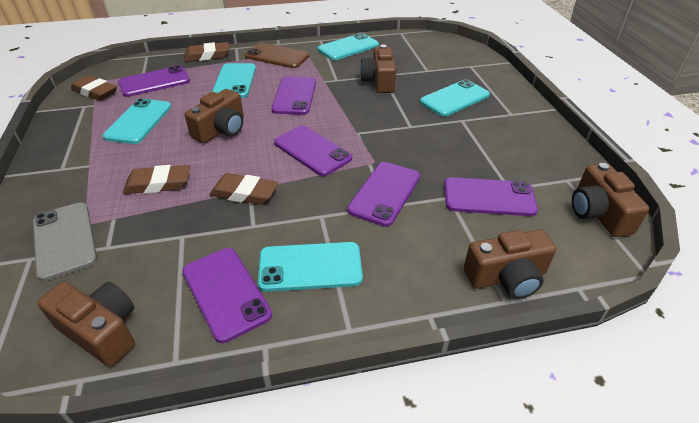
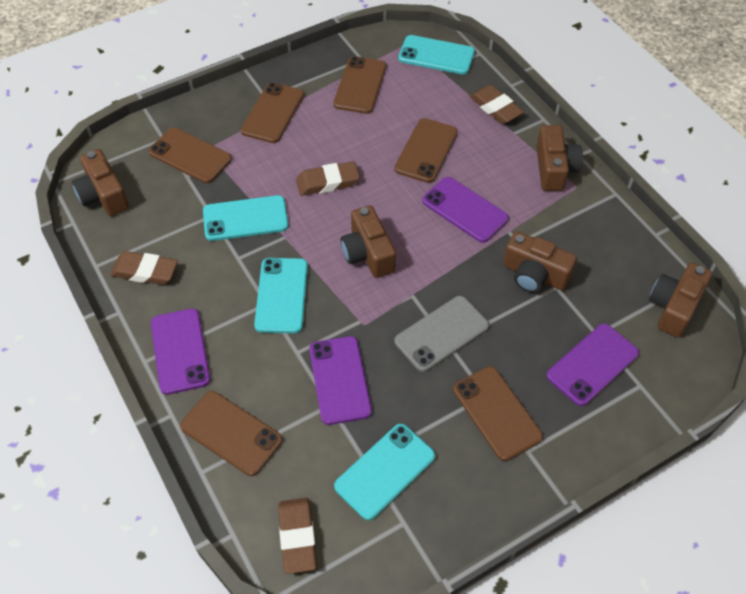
brown phone: 1 -> 6
purple phone: 6 -> 4
turquoise phone: 5 -> 4

